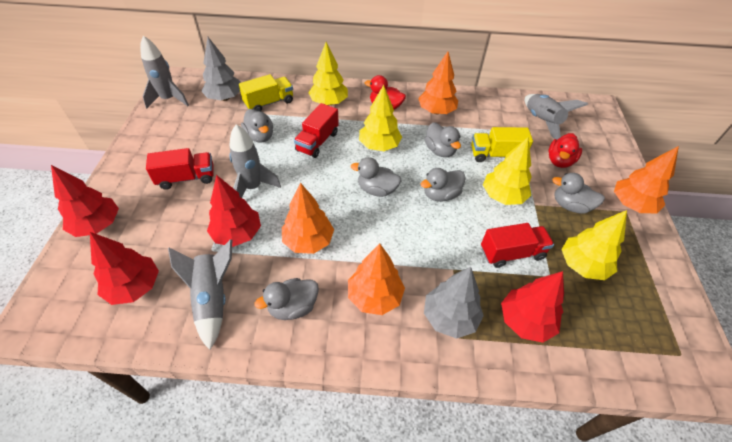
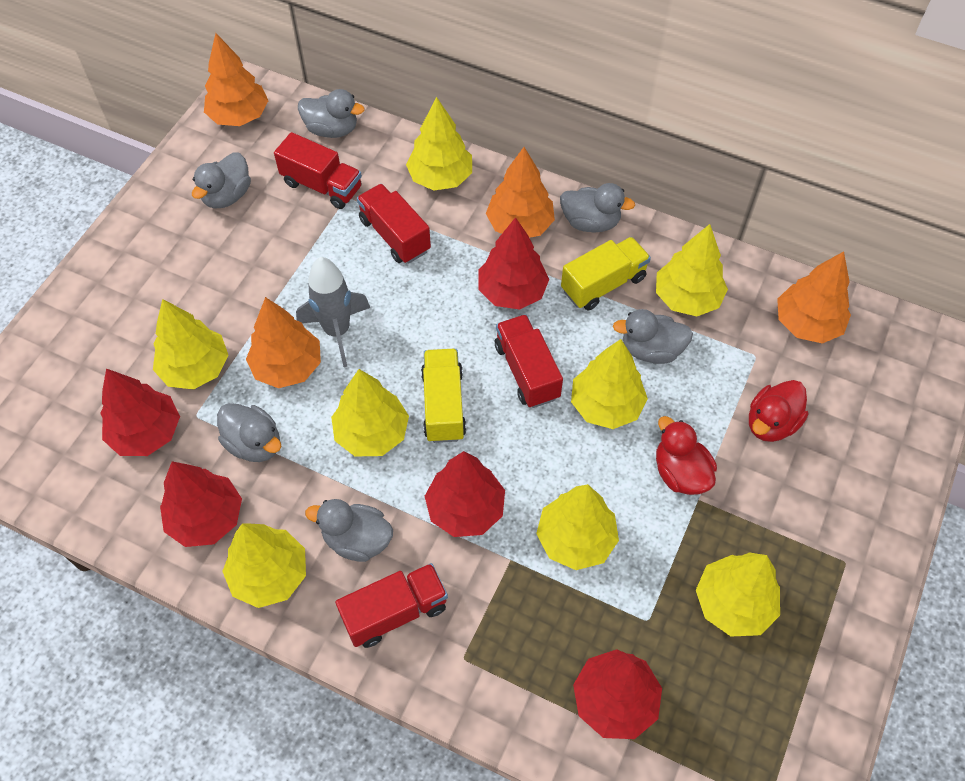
grey rocket: 4 -> 1
grey tree: 2 -> 0
red tree: 4 -> 5
red truck: 3 -> 4
yellow tree: 4 -> 8

